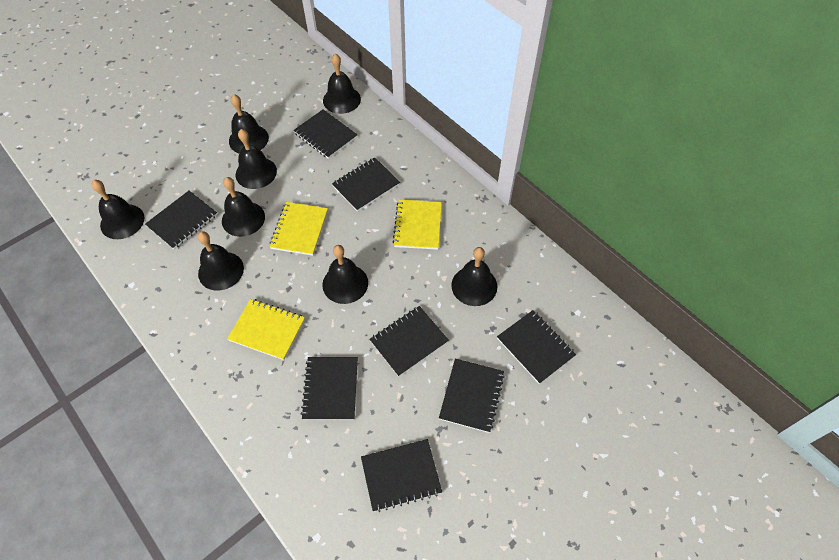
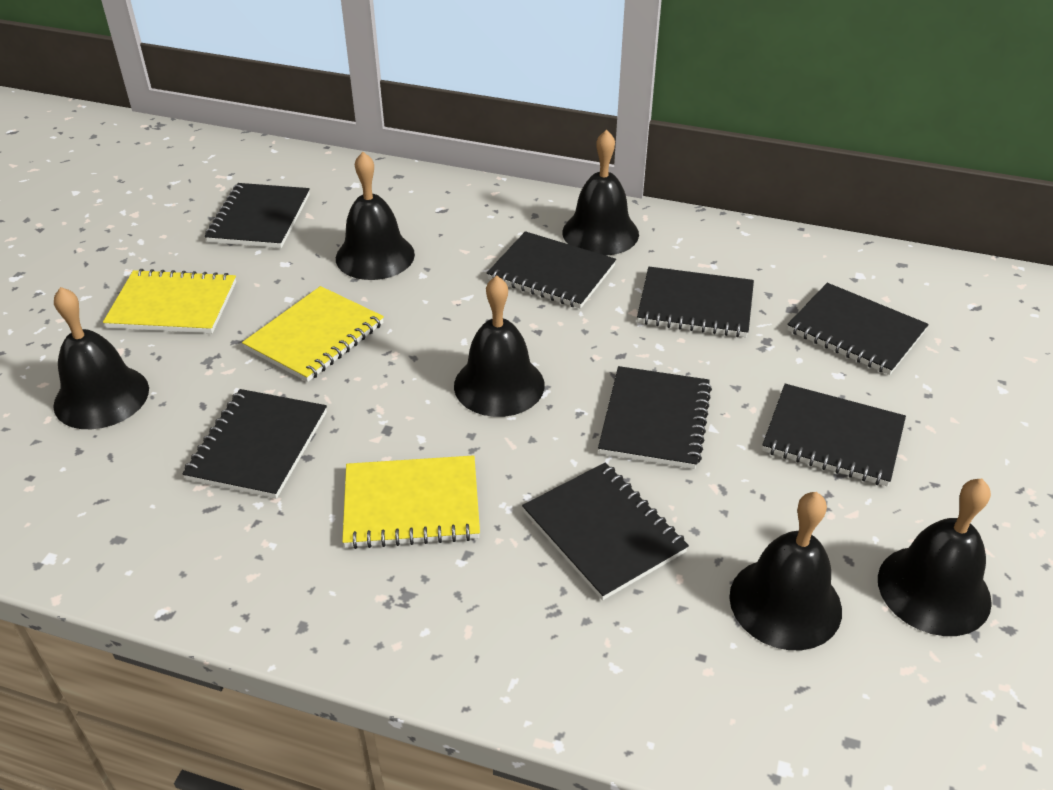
black bell: 8 -> 6

